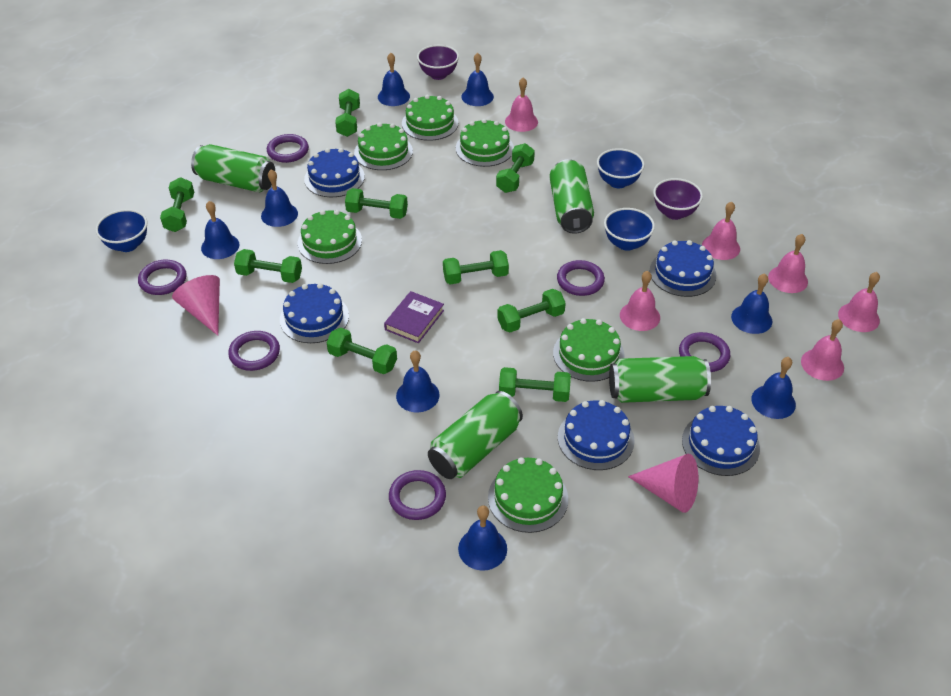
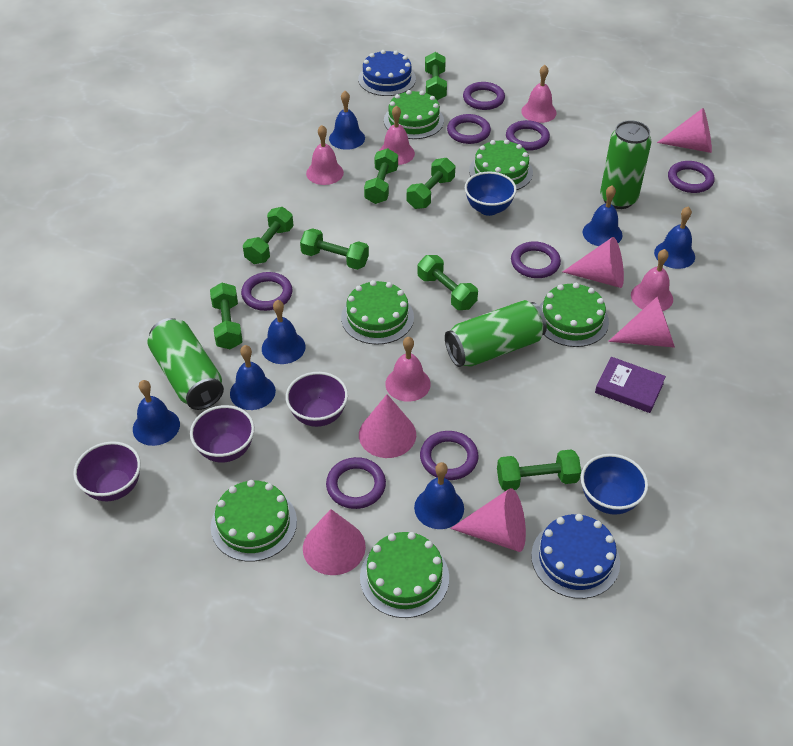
blue bell: 8 -> 7
blue bowl: 3 -> 2
blue cake: 5 -> 2
green can: 4 -> 3
green dumbbell: 9 -> 8
pink bell: 6 -> 5
pink cone: 2 -> 6
purple bowl: 2 -> 3
purple ring: 6 -> 8

